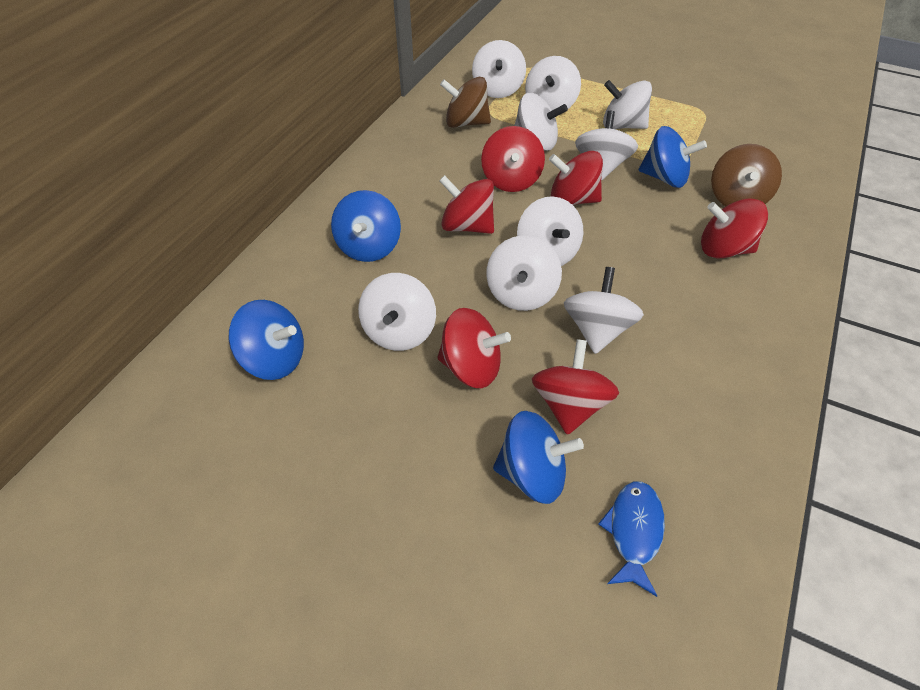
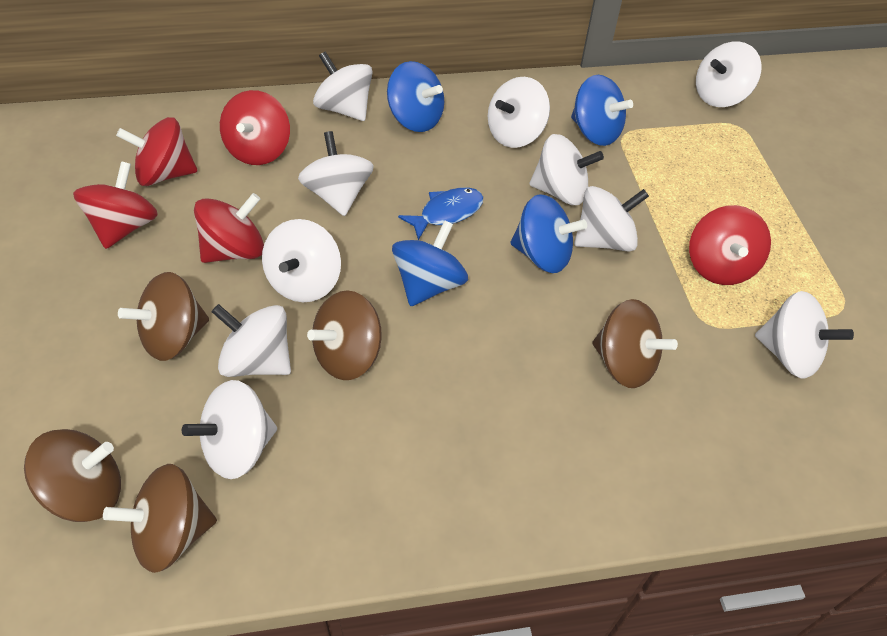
brown spinning top: 2 -> 5
red spinning top: 6 -> 5
white spinning top: 9 -> 10

